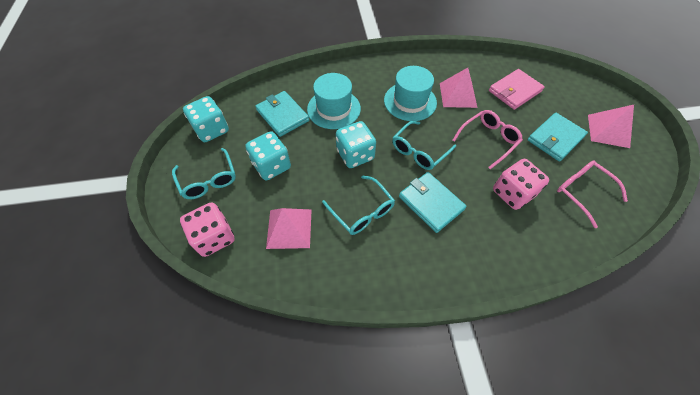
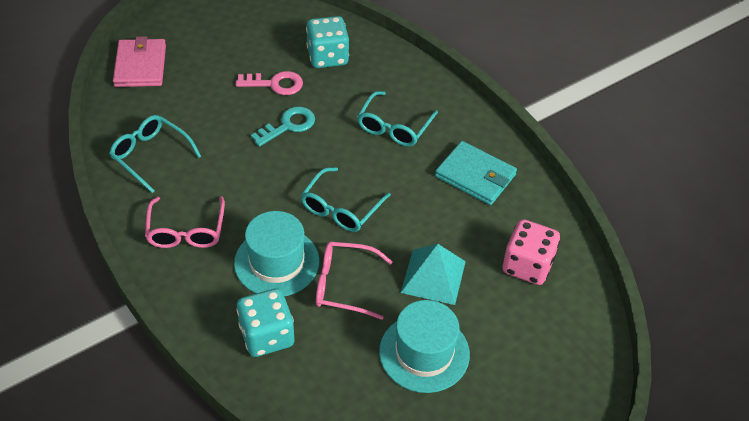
pink dice: 2 -> 1
pink key: 0 -> 1
pink pyramid: 3 -> 0
turquoise dice: 3 -> 2
turquoise key: 0 -> 1
turquoise pyramid: 0 -> 1
turquoise wallet: 3 -> 1

